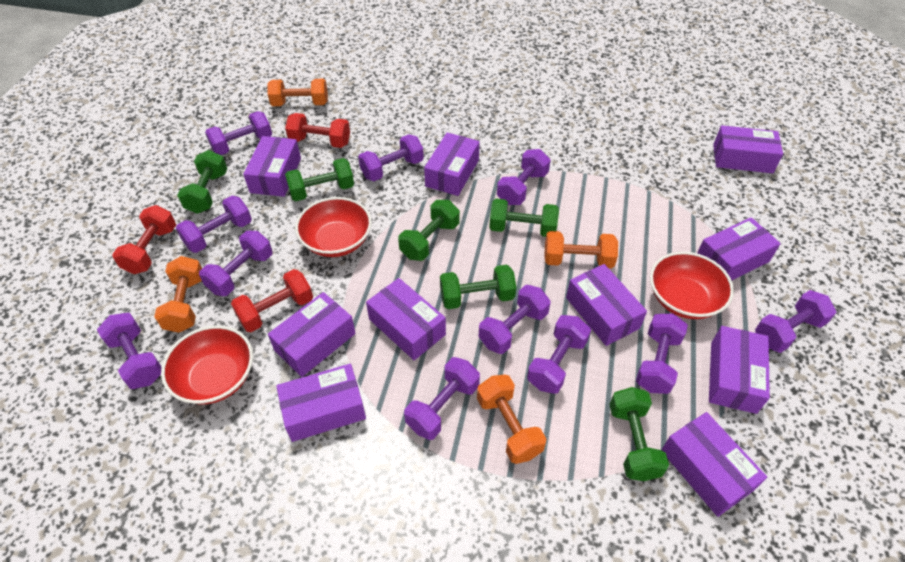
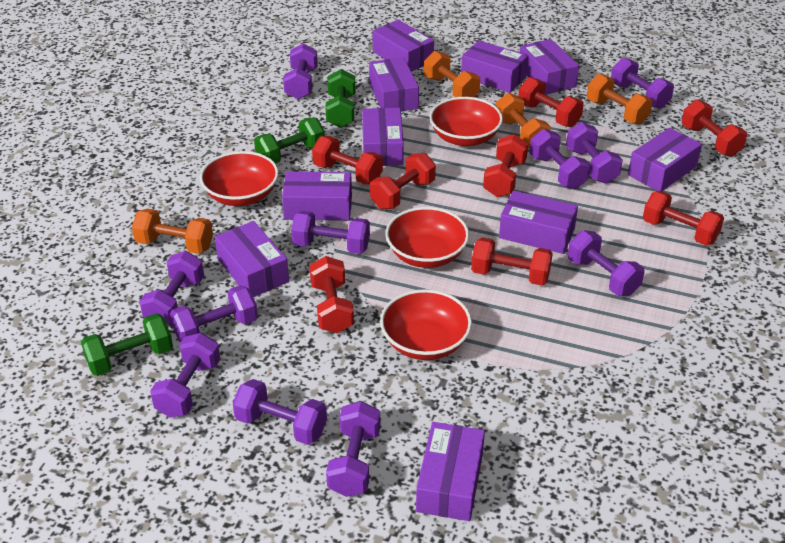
green dumbbell: 6 -> 3
red bowl: 3 -> 4
red dumbbell: 3 -> 8

